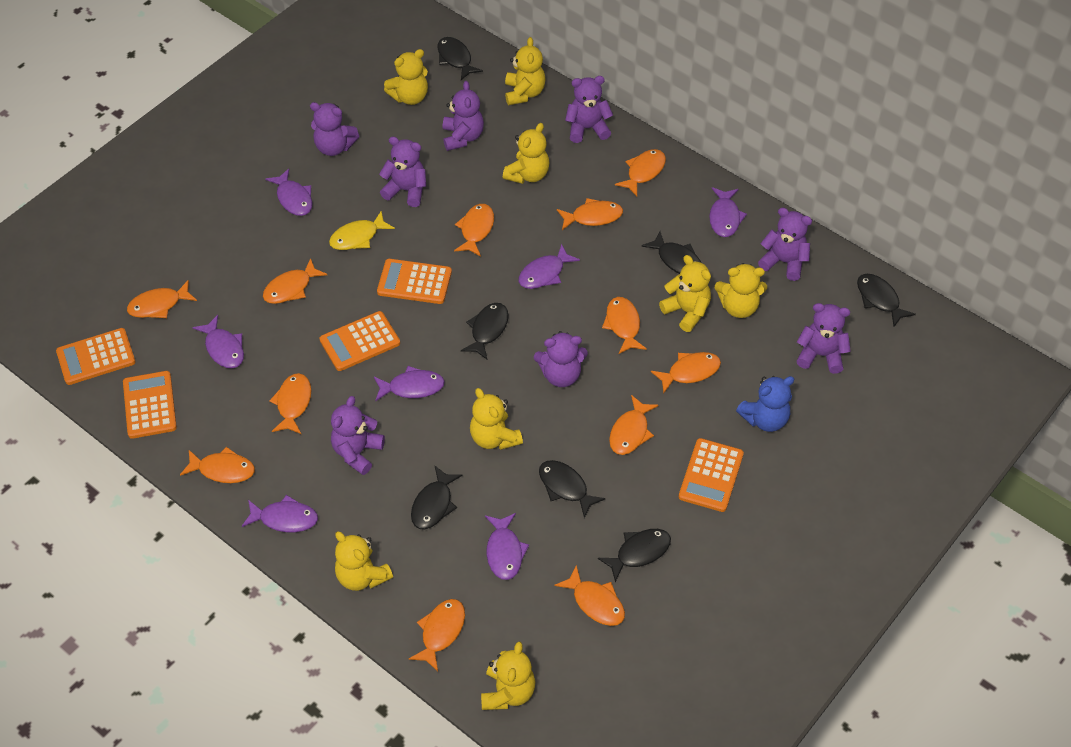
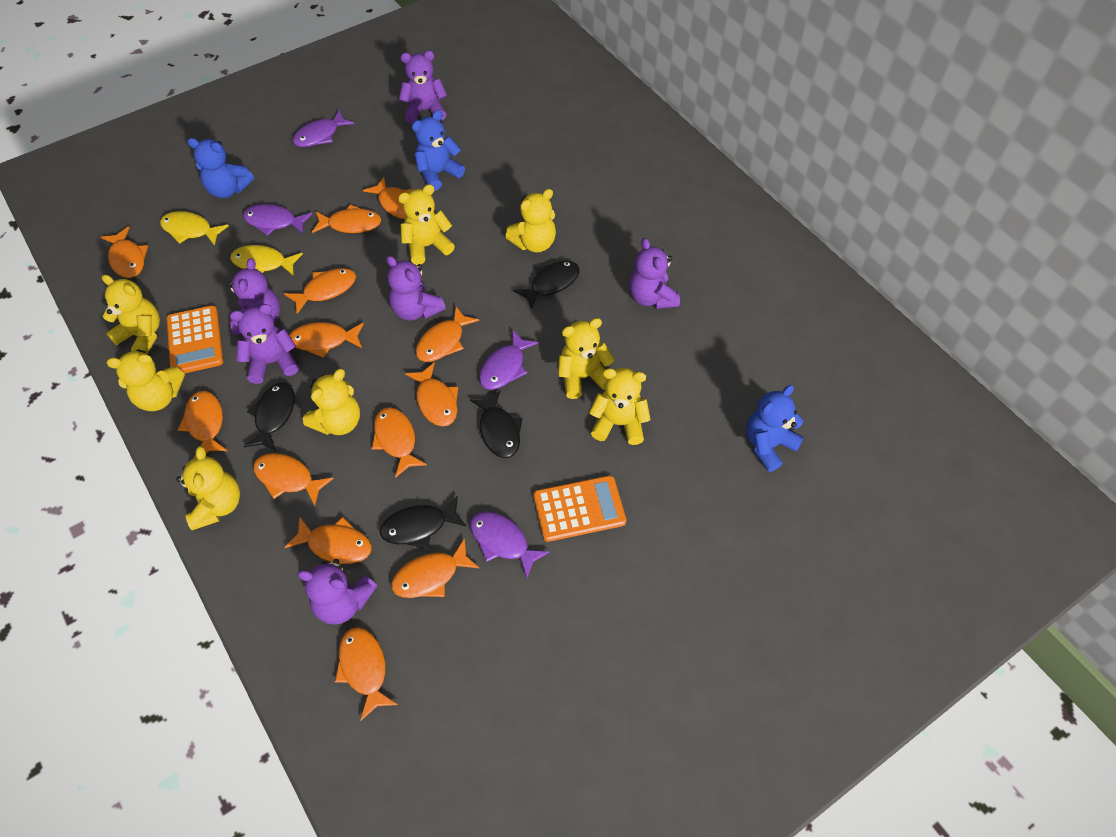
black fish: 7 -> 4
blue teddy bear: 1 -> 3
orange calculator: 5 -> 2
orange fish: 12 -> 13
purple fish: 7 -> 4
purple teddy bear: 8 -> 6
yellow fish: 1 -> 2

